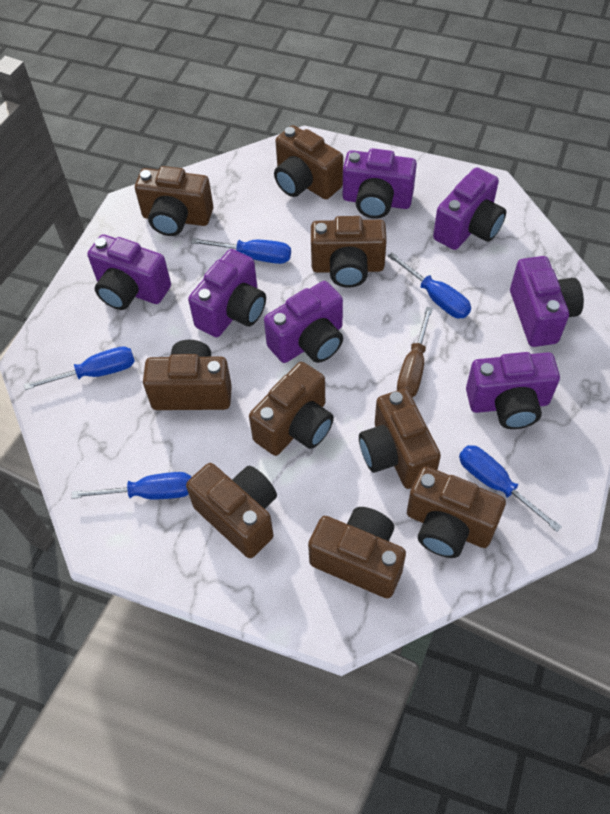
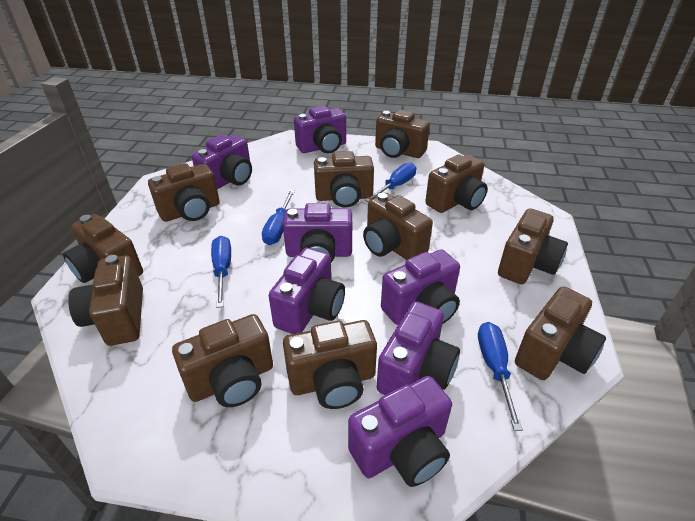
blue screwdriver: 5 -> 4
brown camera: 9 -> 11
brown screwdriver: 1 -> 0

